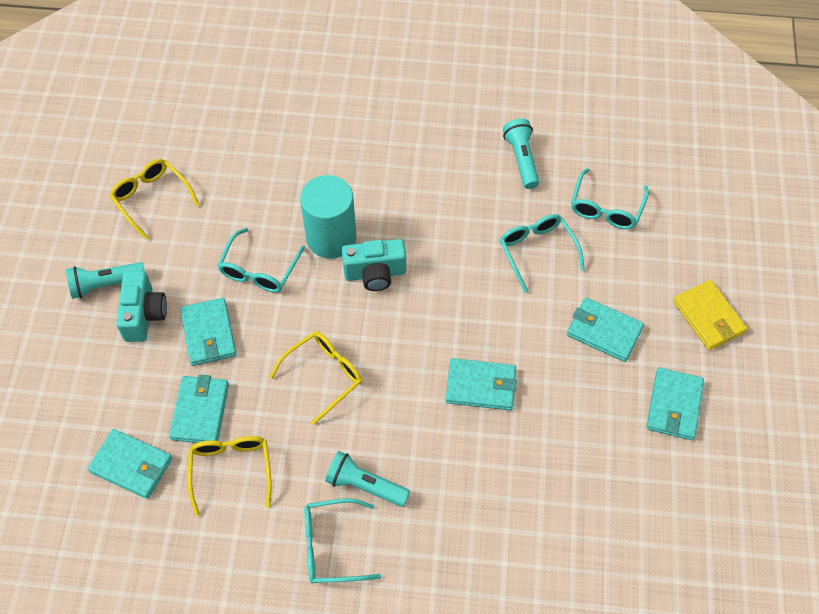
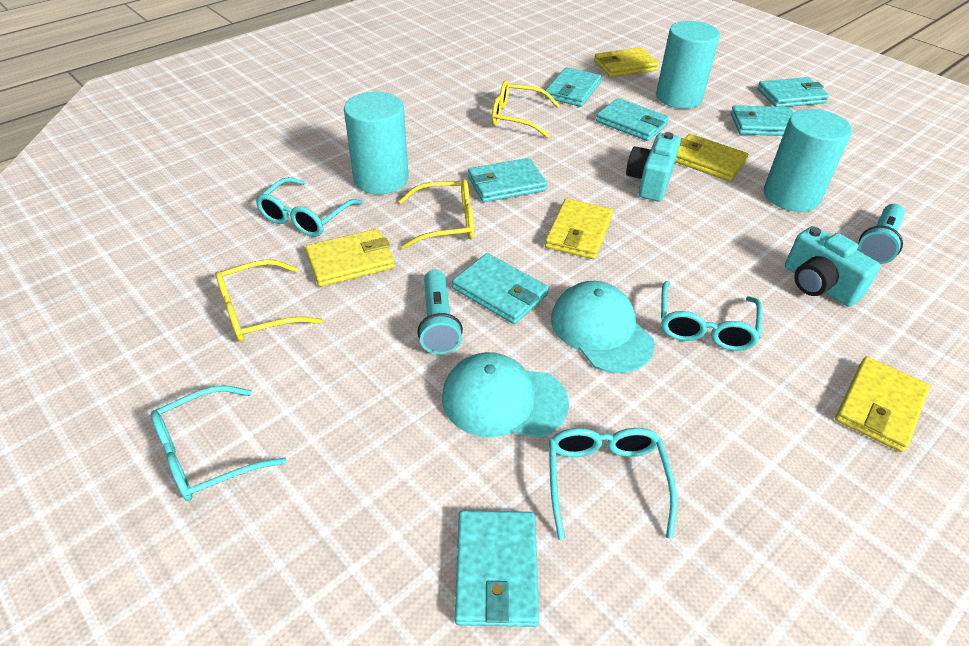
turquoise cap: 0 -> 2
turquoise cylinder: 1 -> 3
turquoise flashlight: 3 -> 2
turquoise wallet: 6 -> 7
yellow wallet: 1 -> 5

